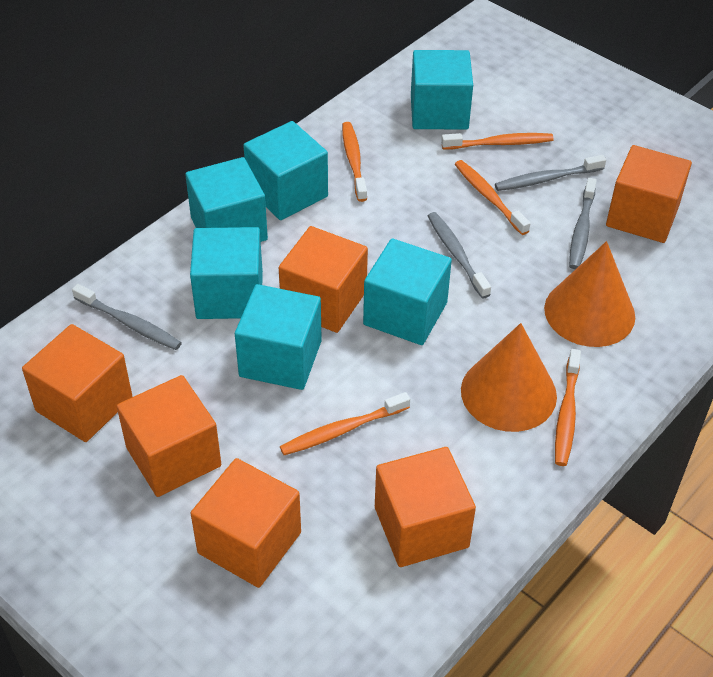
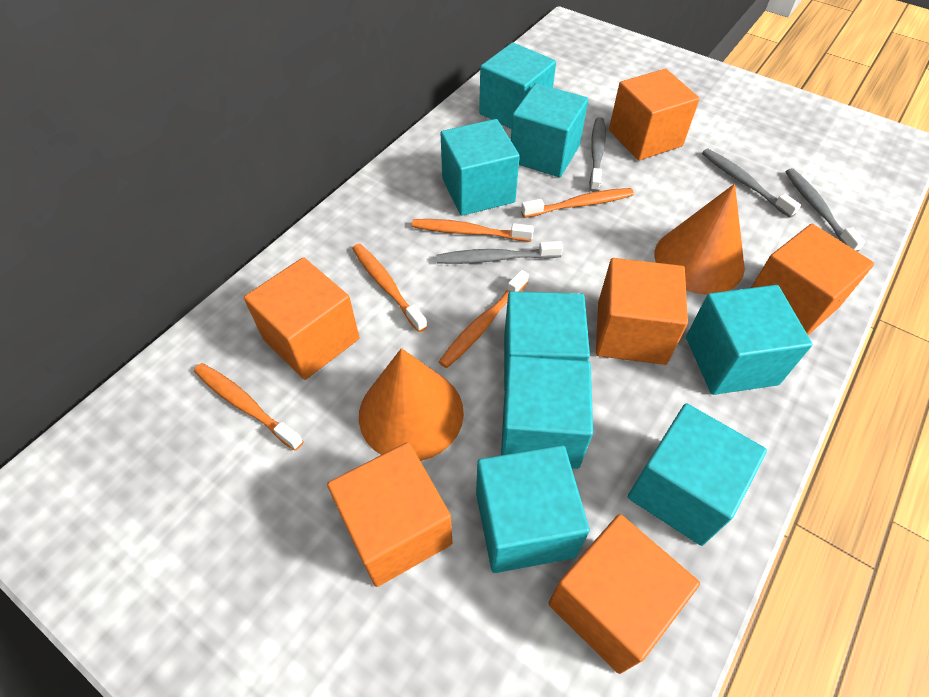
turquoise cube: 6 -> 8

